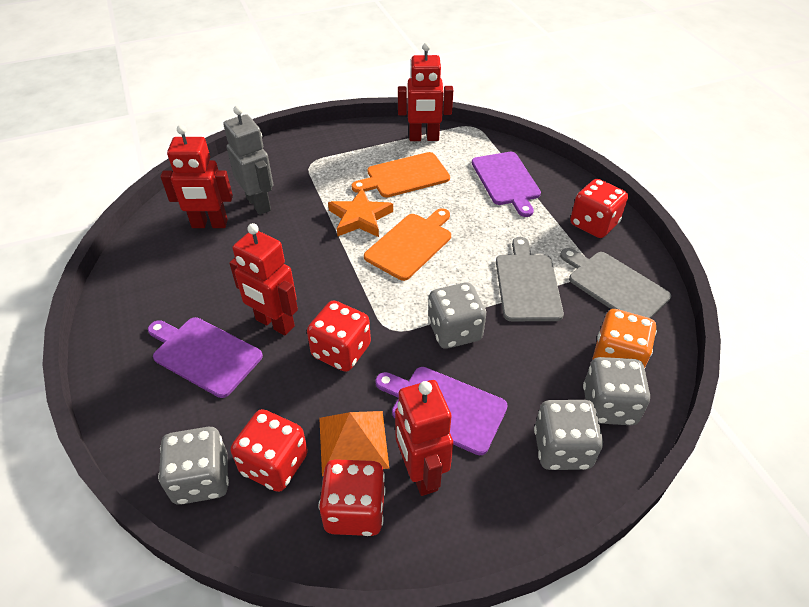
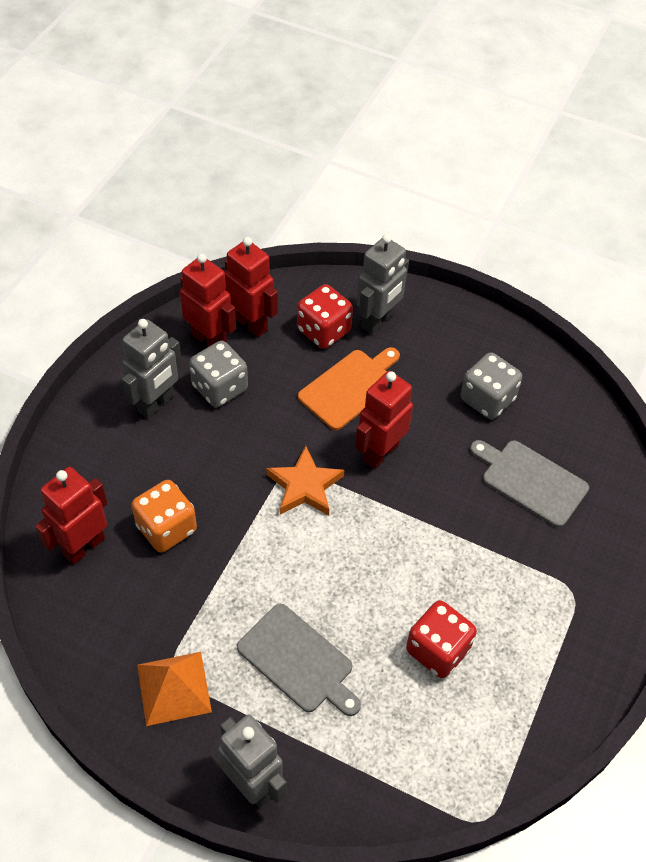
grey dice: 4 -> 2
grey robot: 1 -> 3
orange cutting board: 2 -> 1
purple cutting board: 3 -> 0
red dice: 4 -> 2

